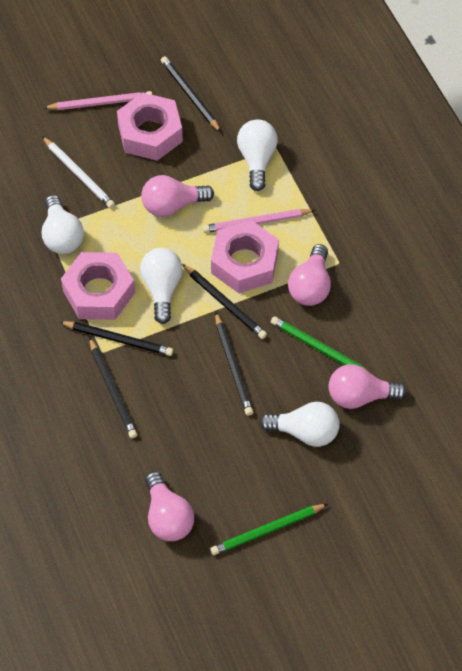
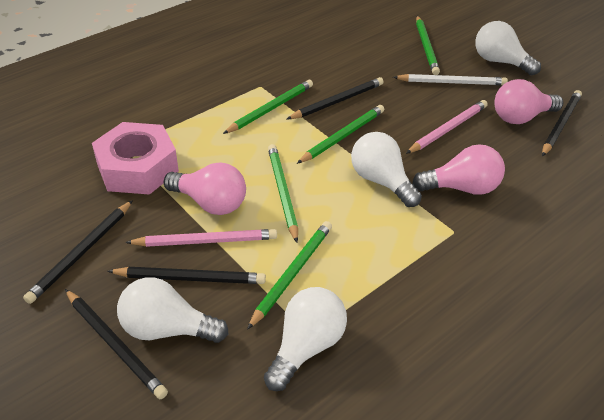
green pencil: 2 -> 5
pink light bulb: 4 -> 3
pink nut: 3 -> 1

